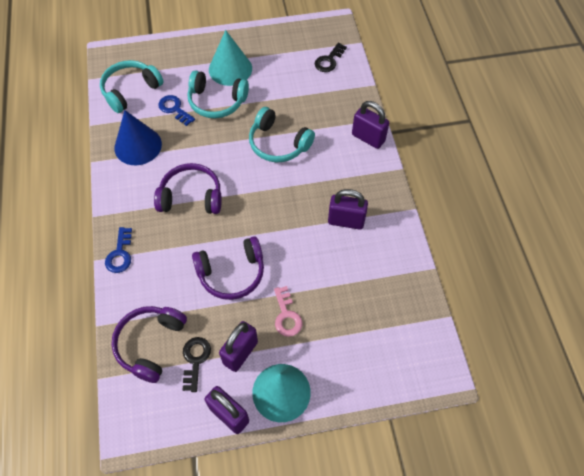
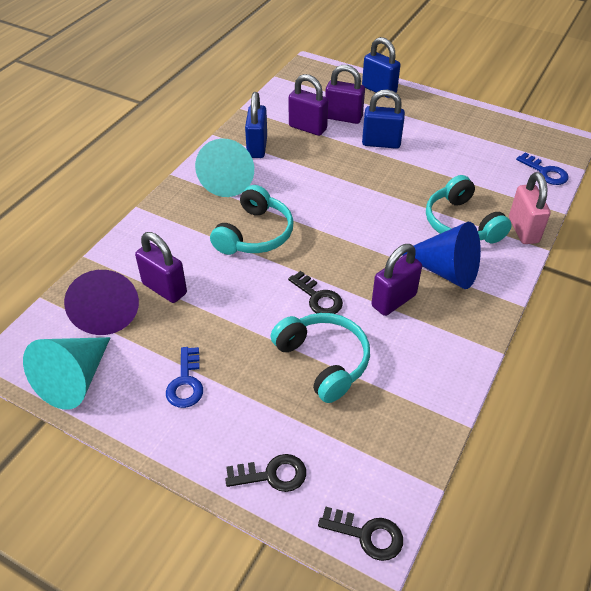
black key: 2 -> 3
blue padlock: 0 -> 3
pink key: 1 -> 0
pink padlock: 0 -> 1
purple cone: 0 -> 1
purple headphones: 3 -> 0

